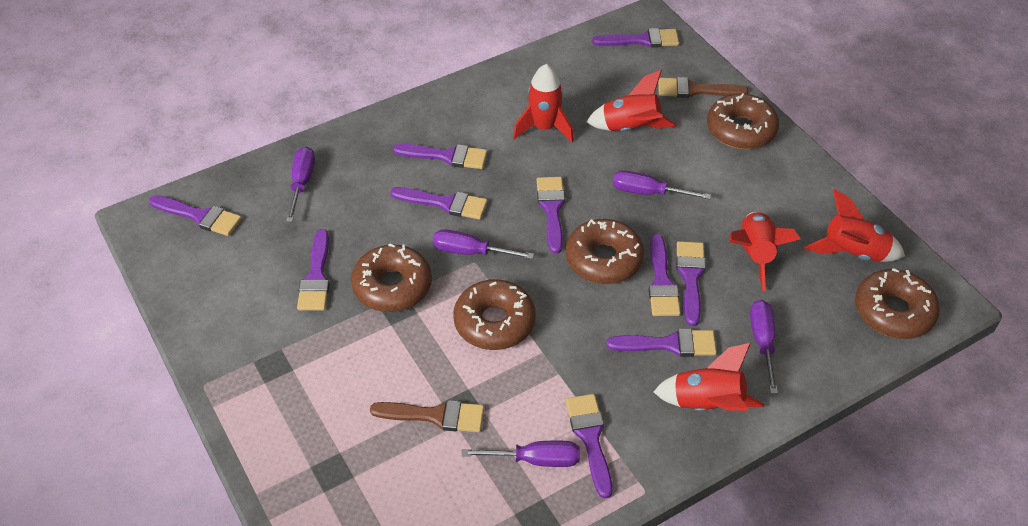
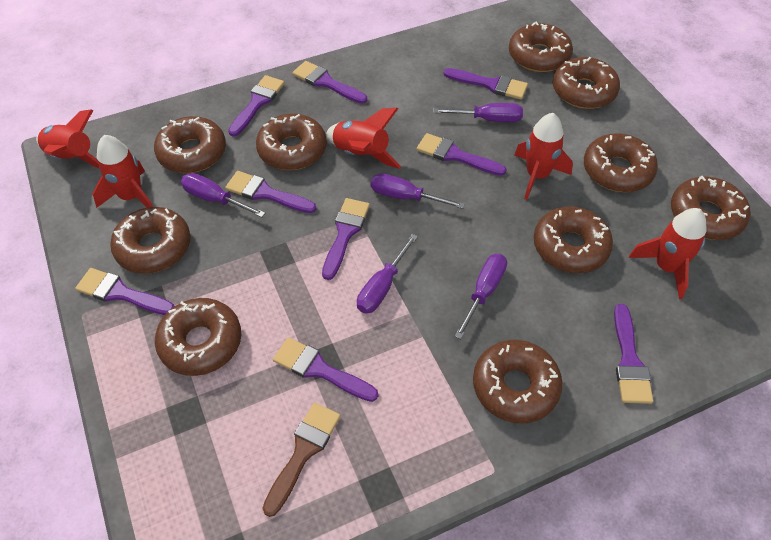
brown brush: 2 -> 1
brown donut: 5 -> 10
purple brush: 10 -> 9

